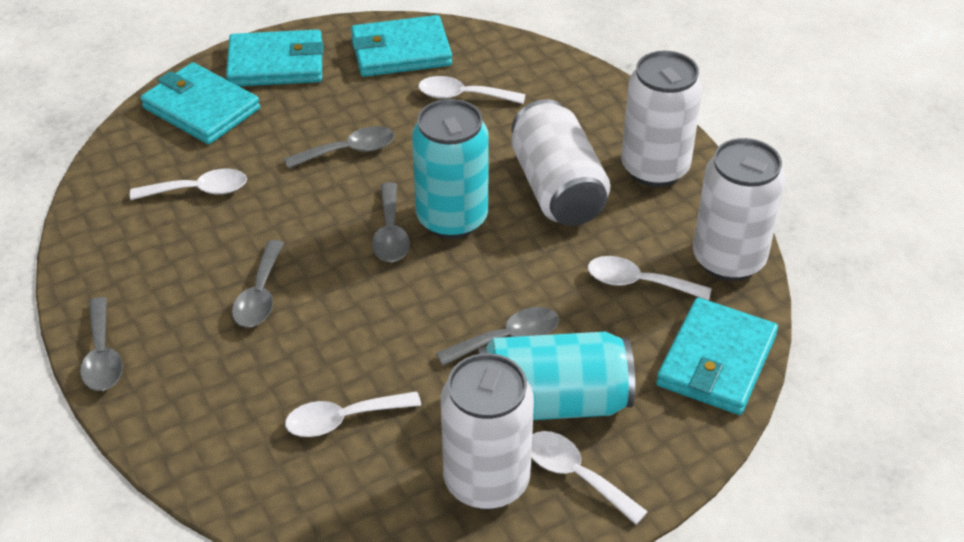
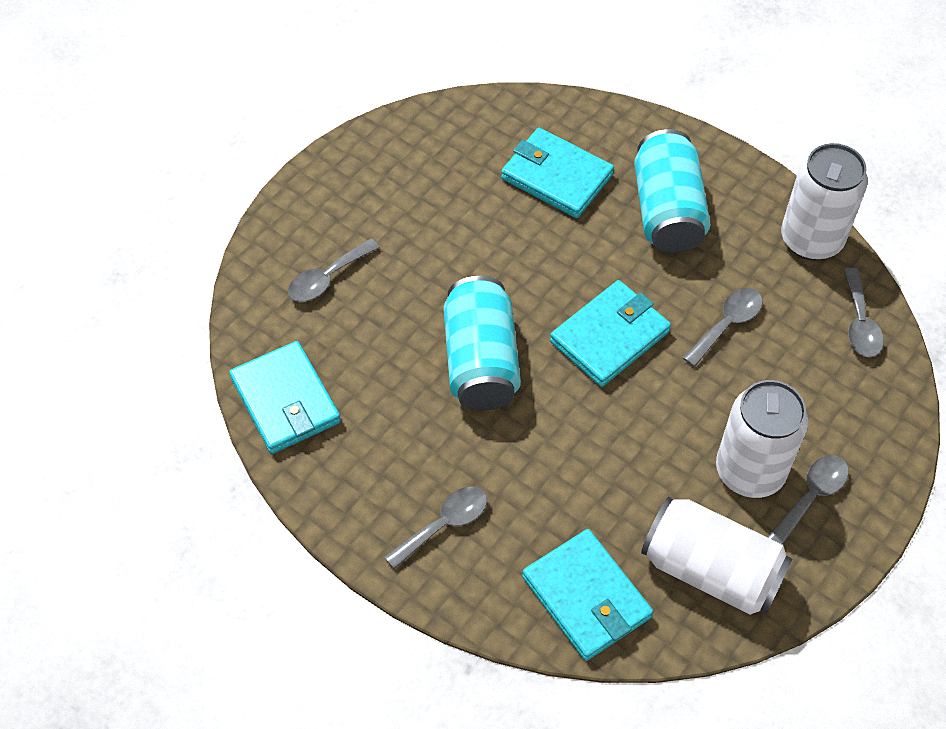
white can: 4 -> 3
white spoon: 5 -> 0

